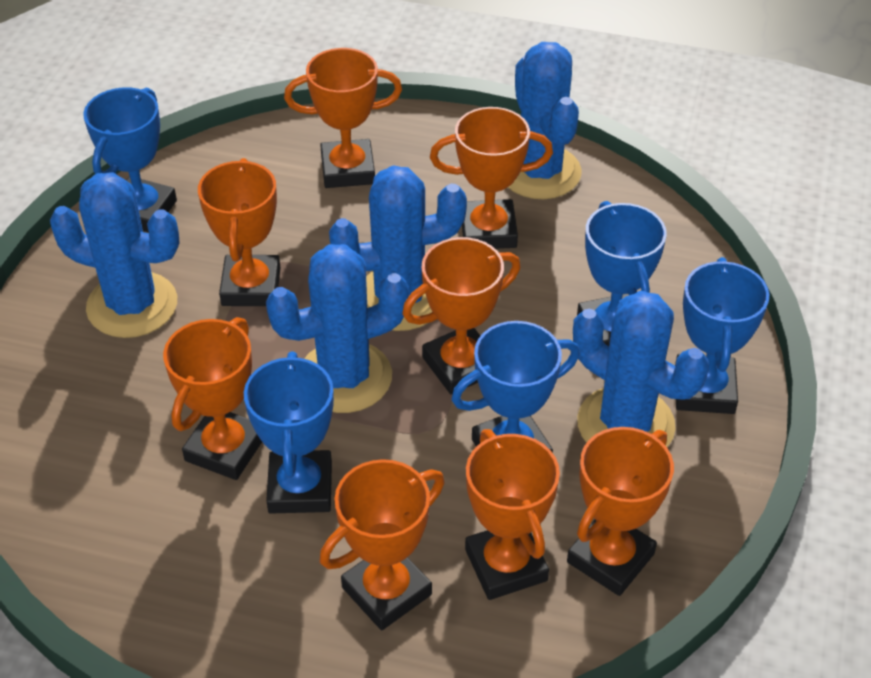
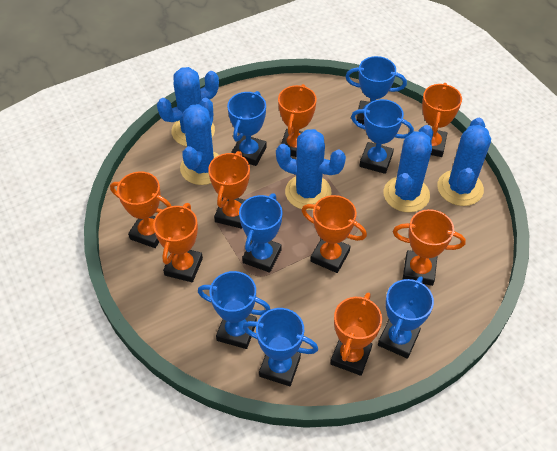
blue trophy: 5 -> 7

